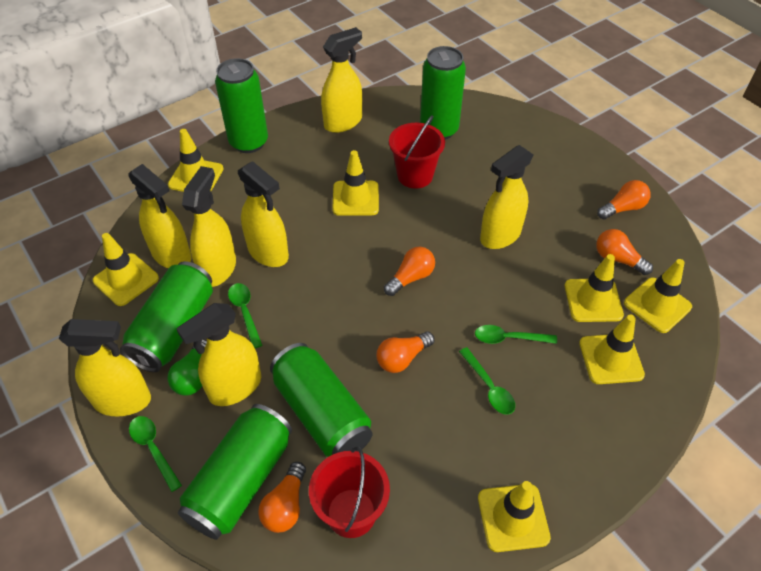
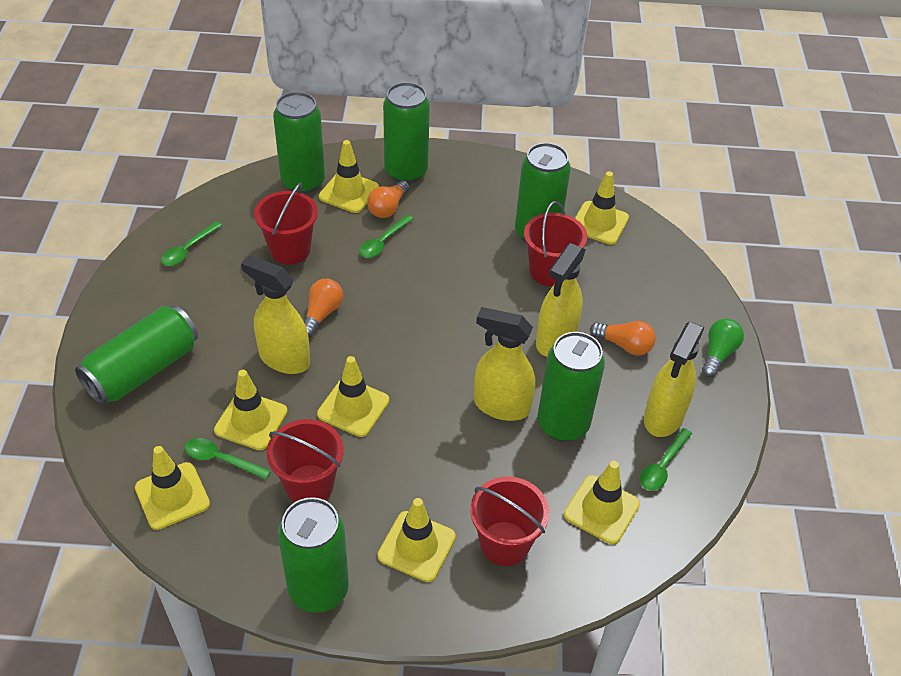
green can: 5 -> 6
orange light bulb: 5 -> 3
red bucket: 2 -> 4
yellow spray bottle: 7 -> 4

